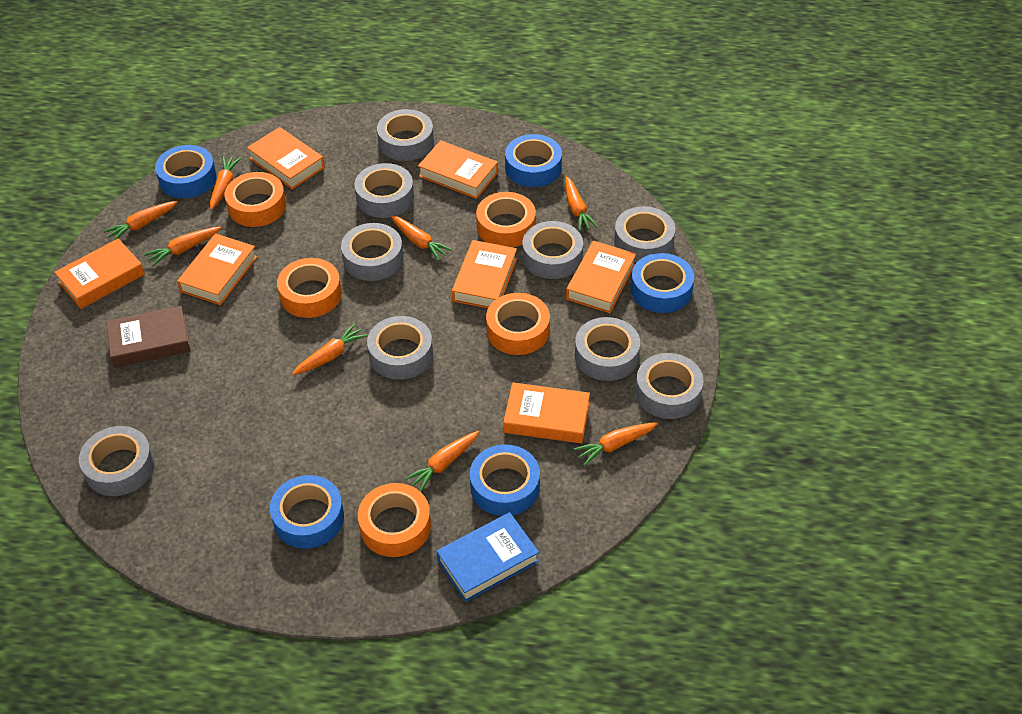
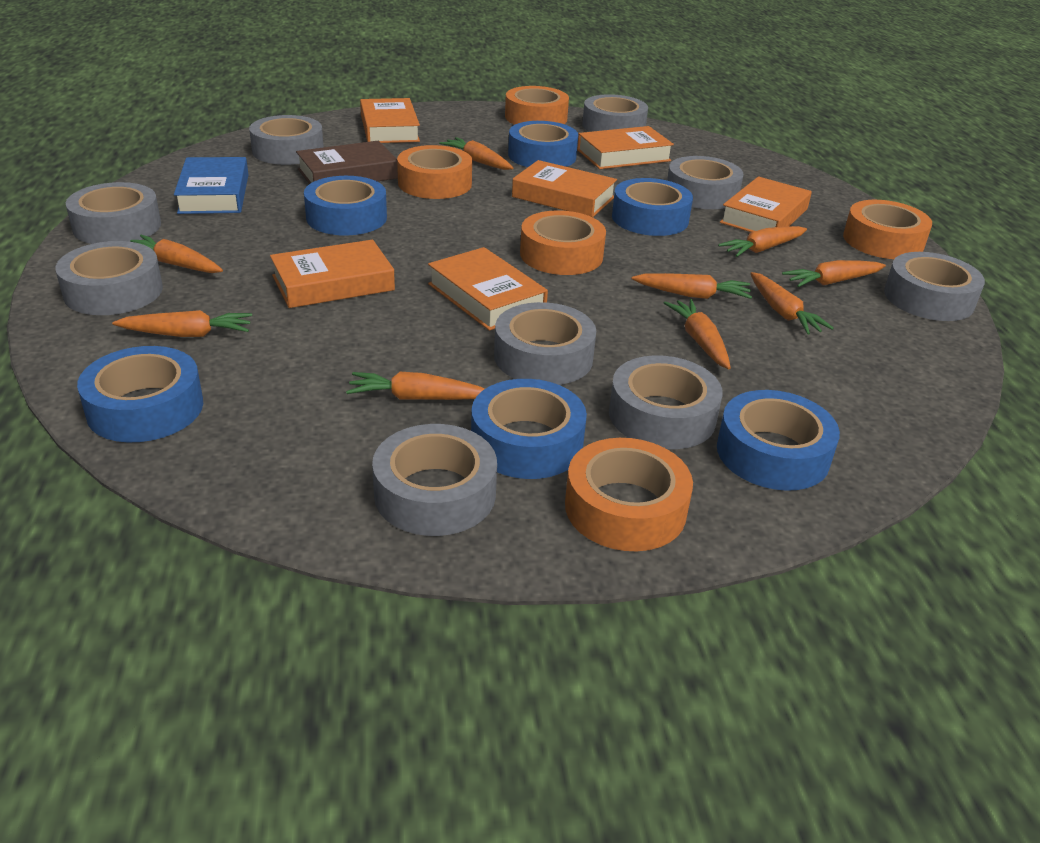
blue tape: 5 -> 6
orange book: 7 -> 6
orange carrot: 8 -> 9

